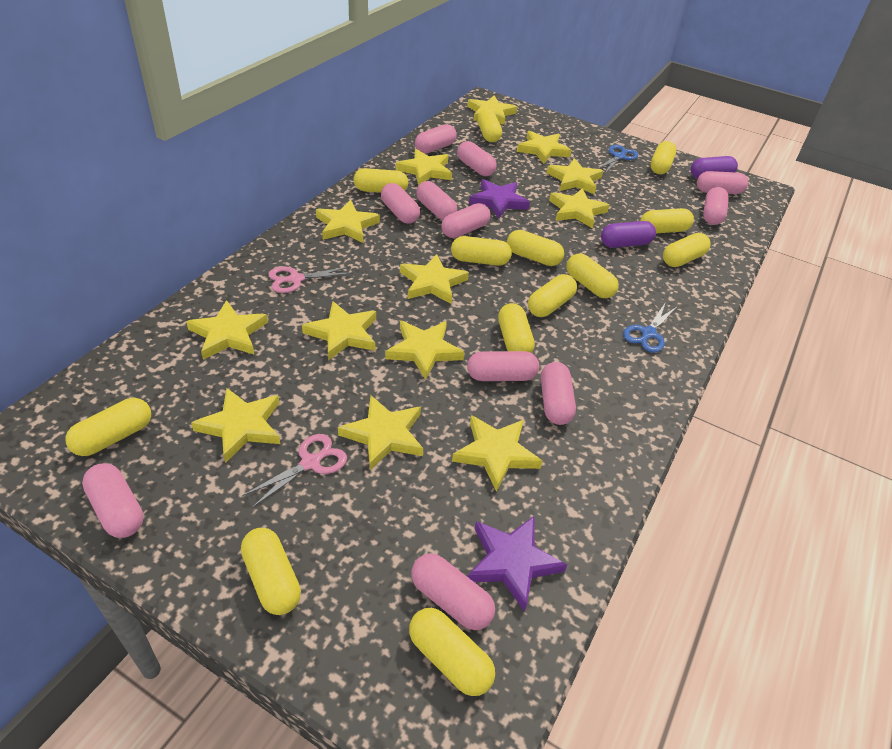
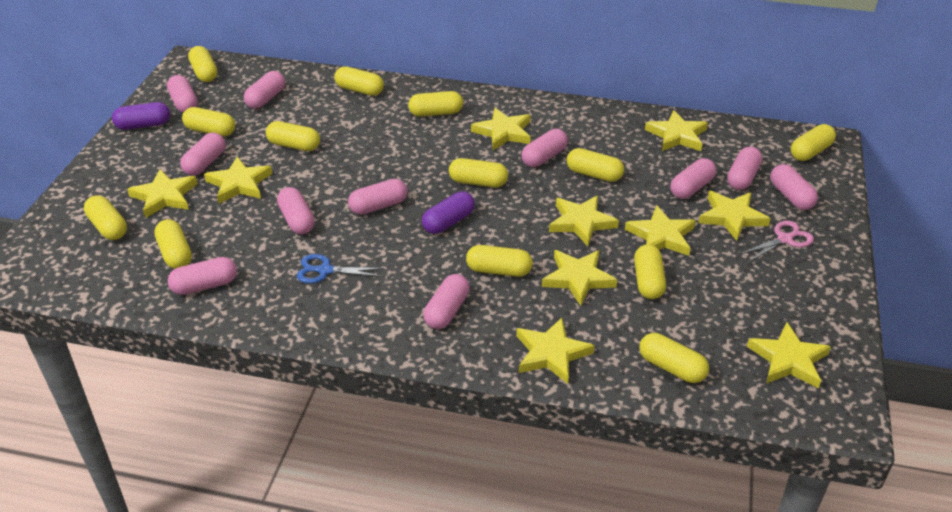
blue scissors: 2 -> 1
pink scissors: 2 -> 1
purple star: 2 -> 0
yellow star: 13 -> 10

